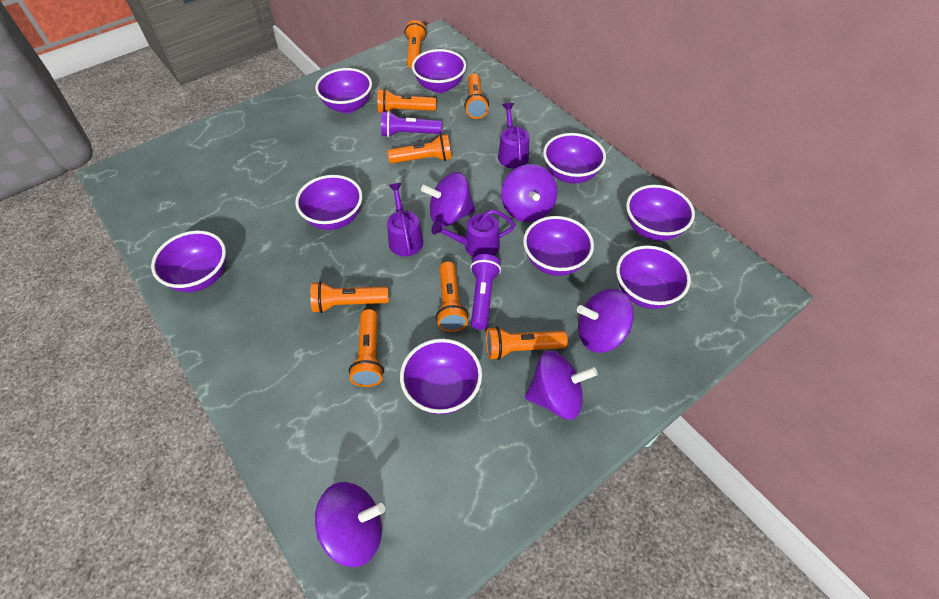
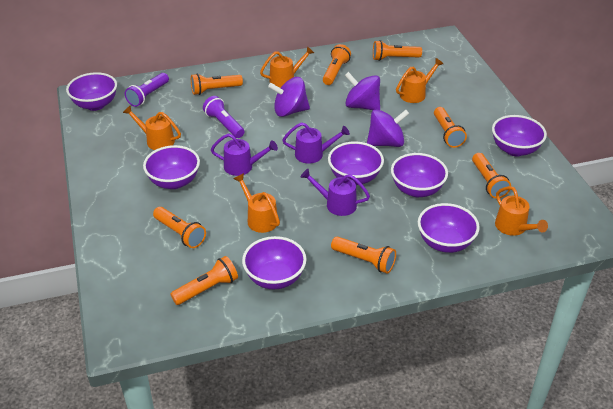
orange watering can: 0 -> 5
purple bowl: 9 -> 7
purple spinning top: 5 -> 3

